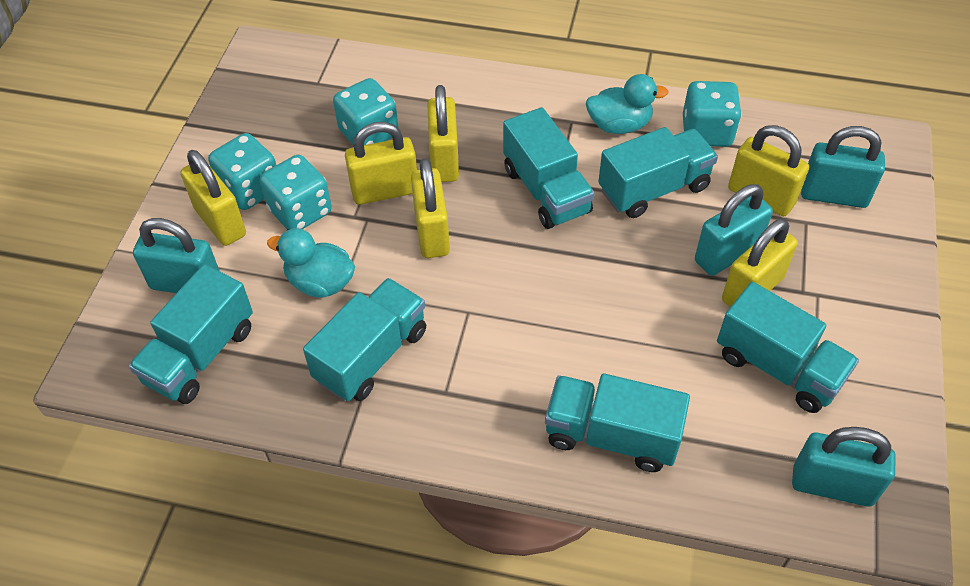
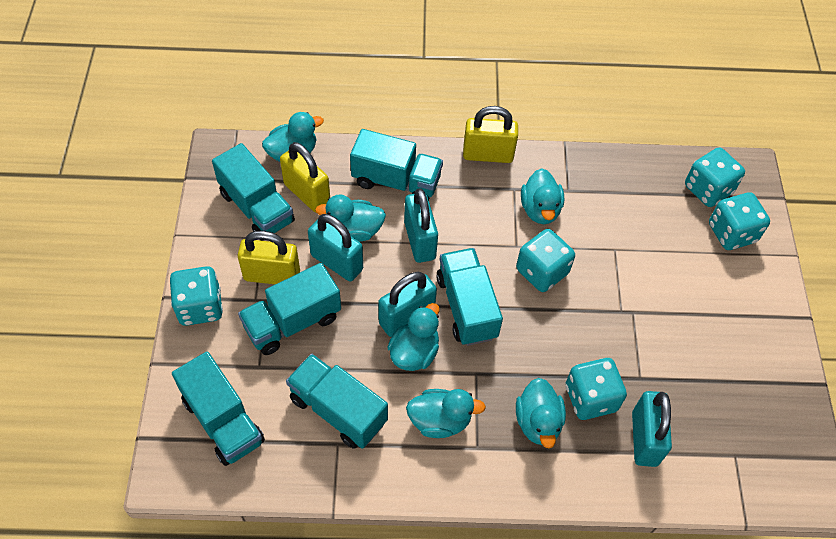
turquoise dice: 4 -> 5
turquoise duck: 2 -> 6
yellow padlock: 6 -> 3

